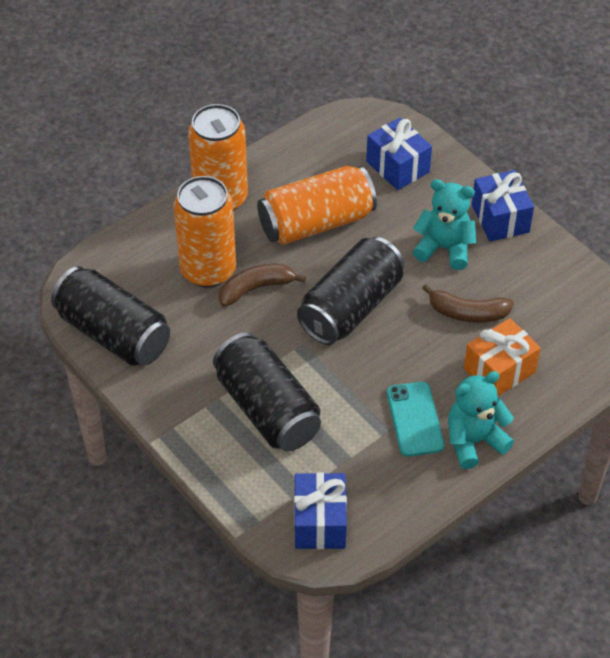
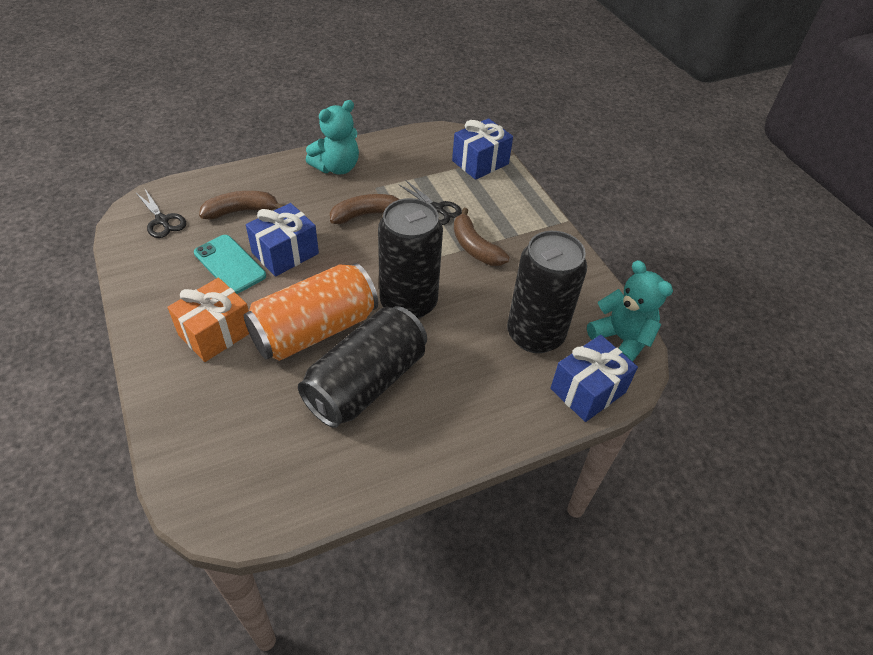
black scissors: 0 -> 2
brown banana: 2 -> 3
orange can: 3 -> 1

